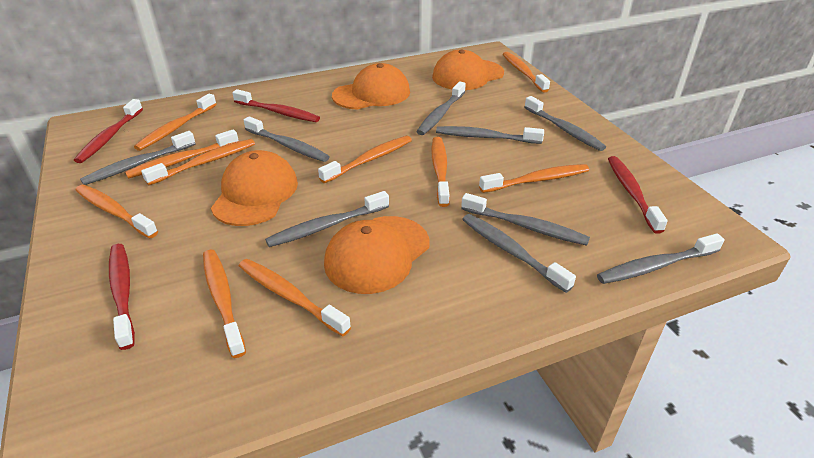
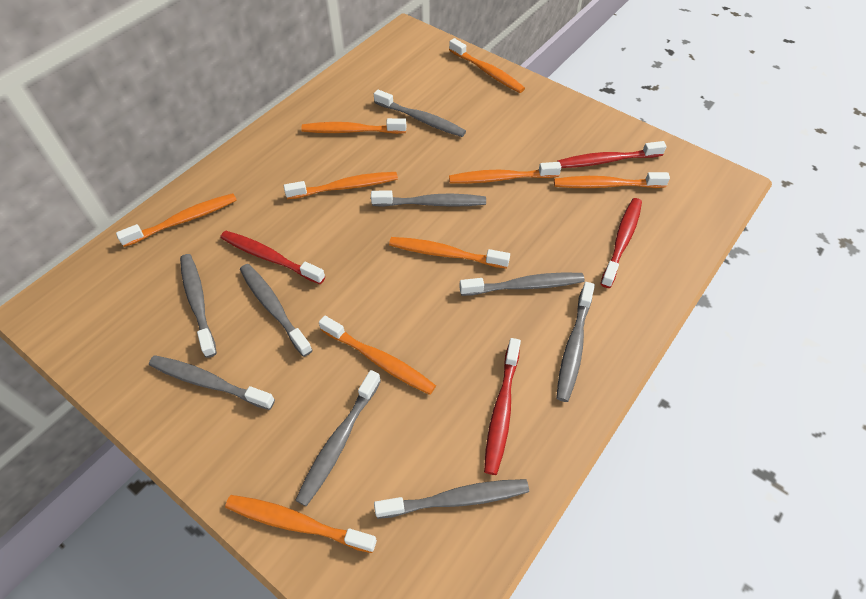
orange cap: 4 -> 0
orange toothbrush: 10 -> 9

